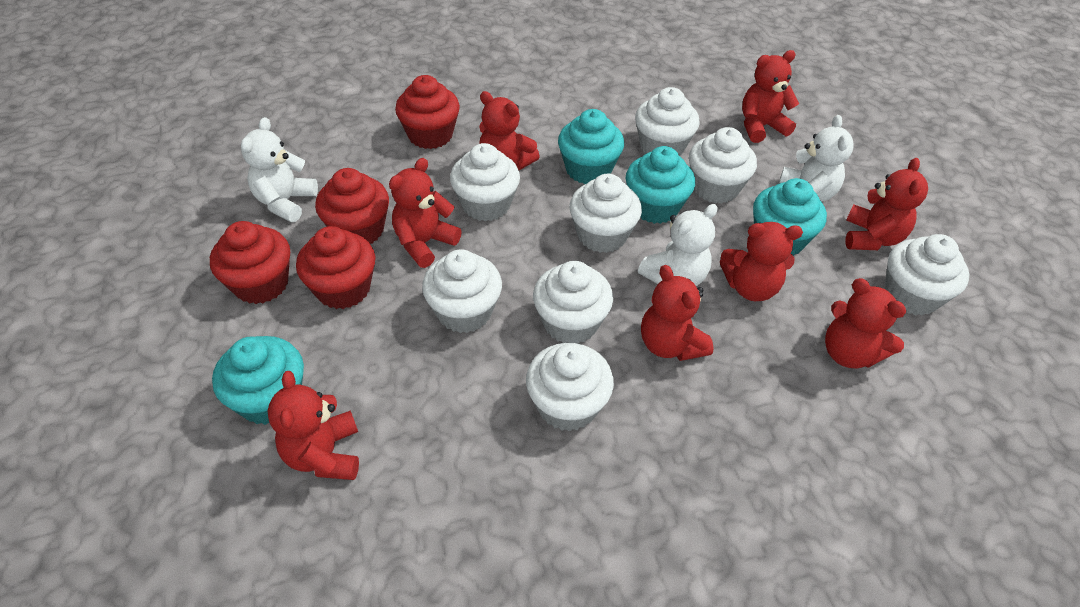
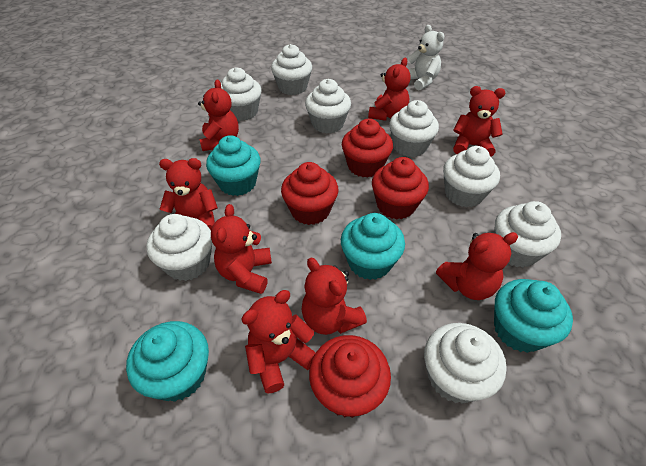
white teddy bear: 3 -> 1

